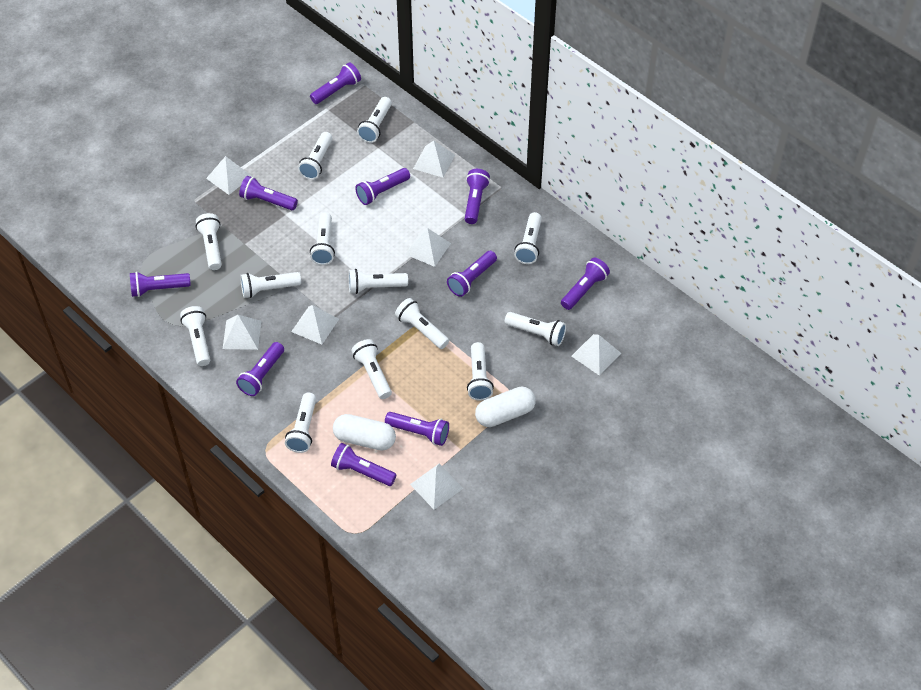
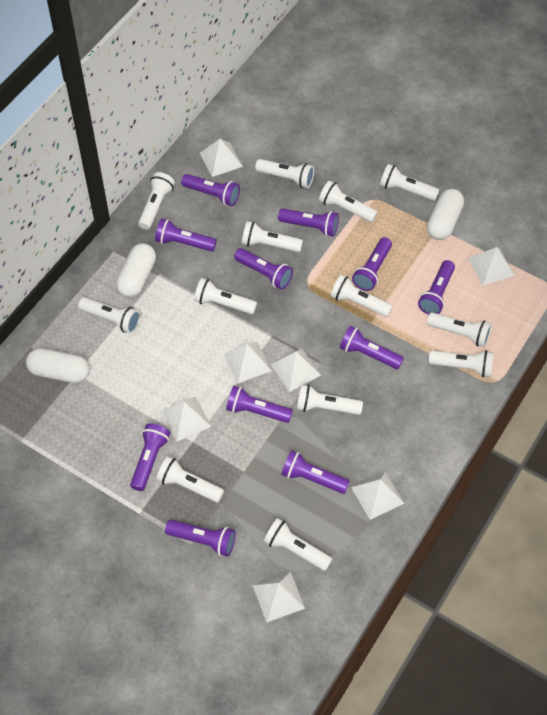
purple flashlight: 10 -> 11
white capsule: 2 -> 3

